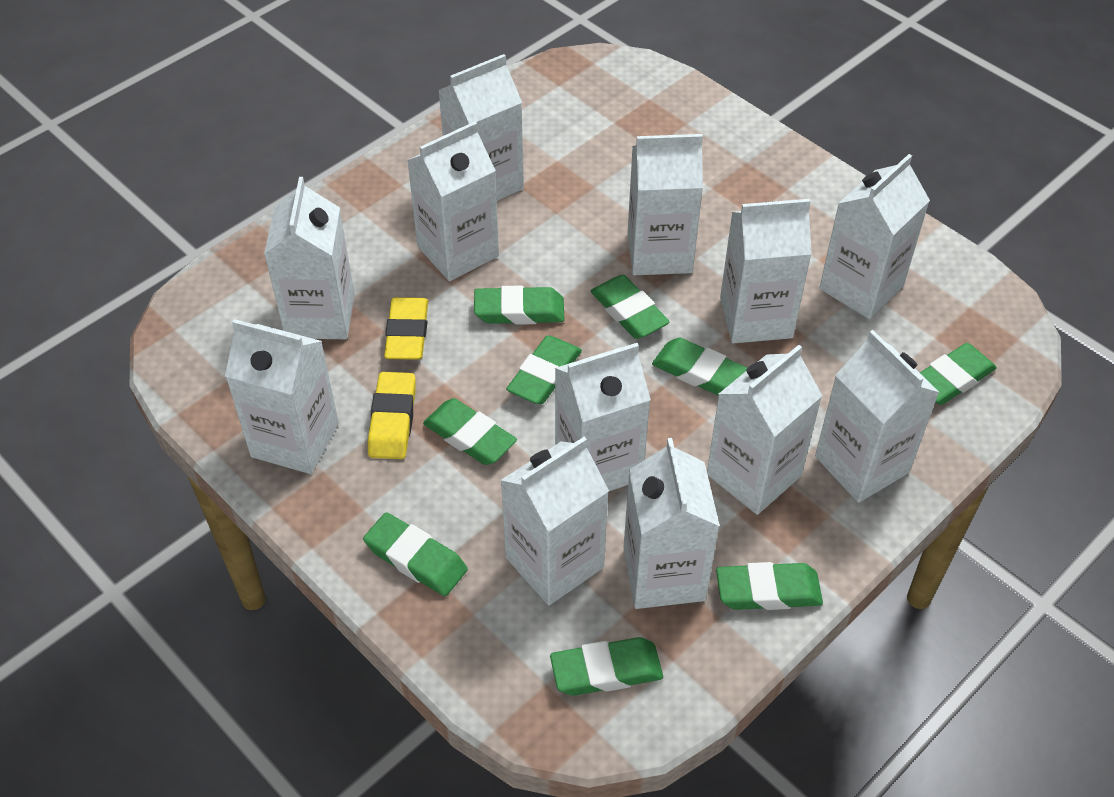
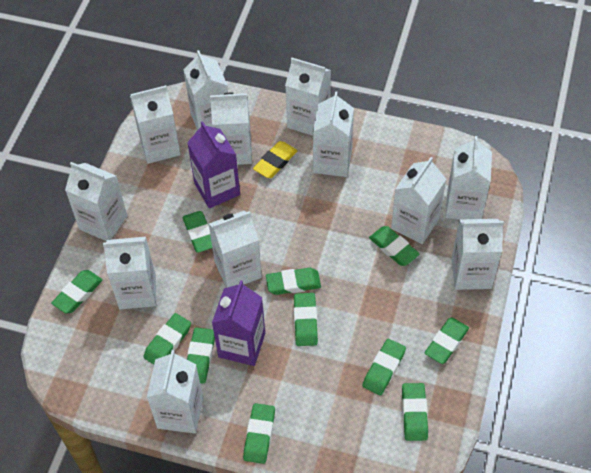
green eraser: 9 -> 11
purple carton: 0 -> 2
yellow eraser: 2 -> 1

